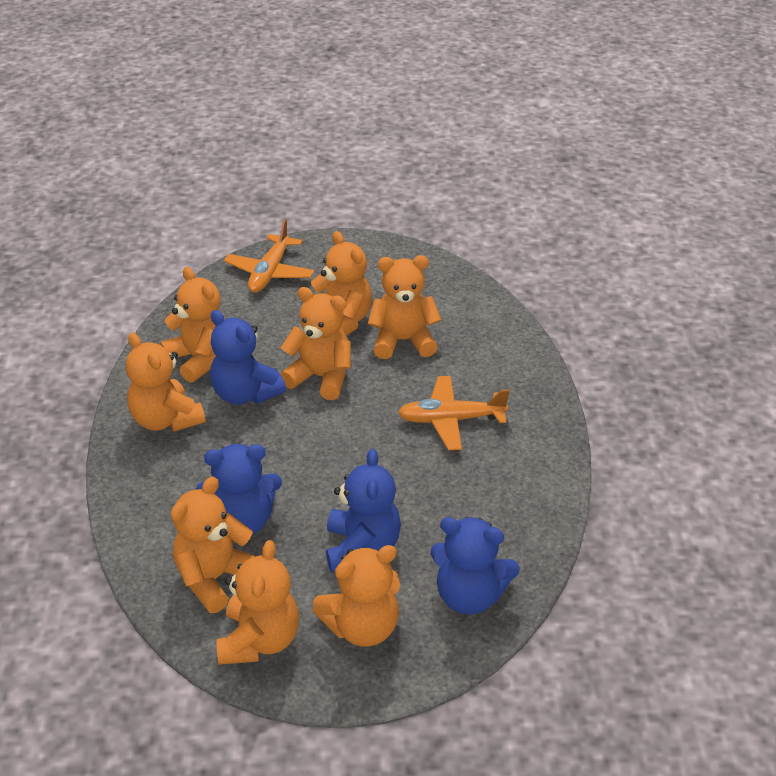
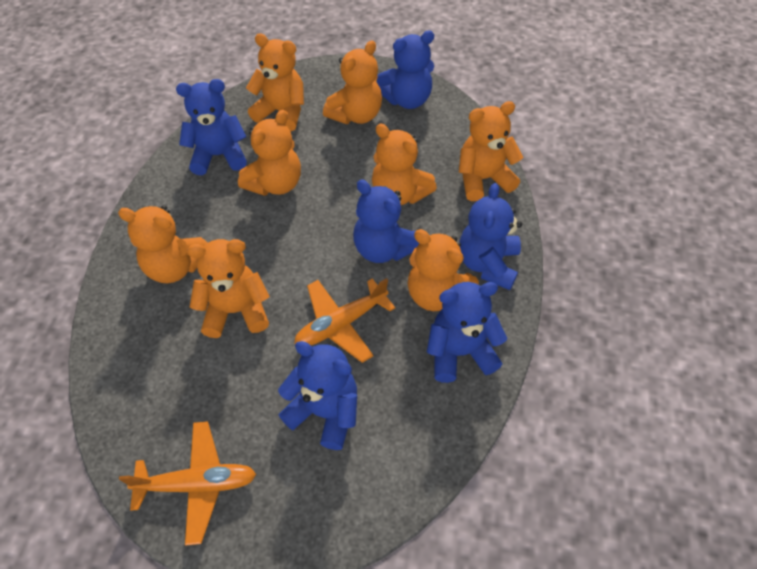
blue teddy bear: 4 -> 6

